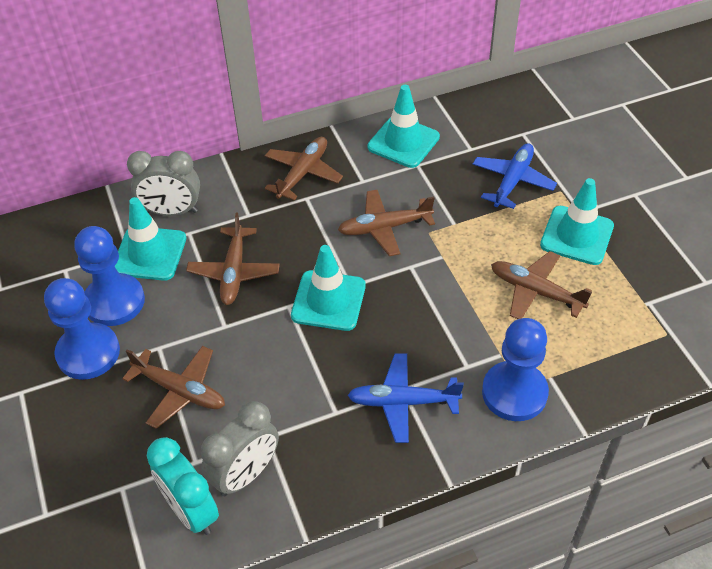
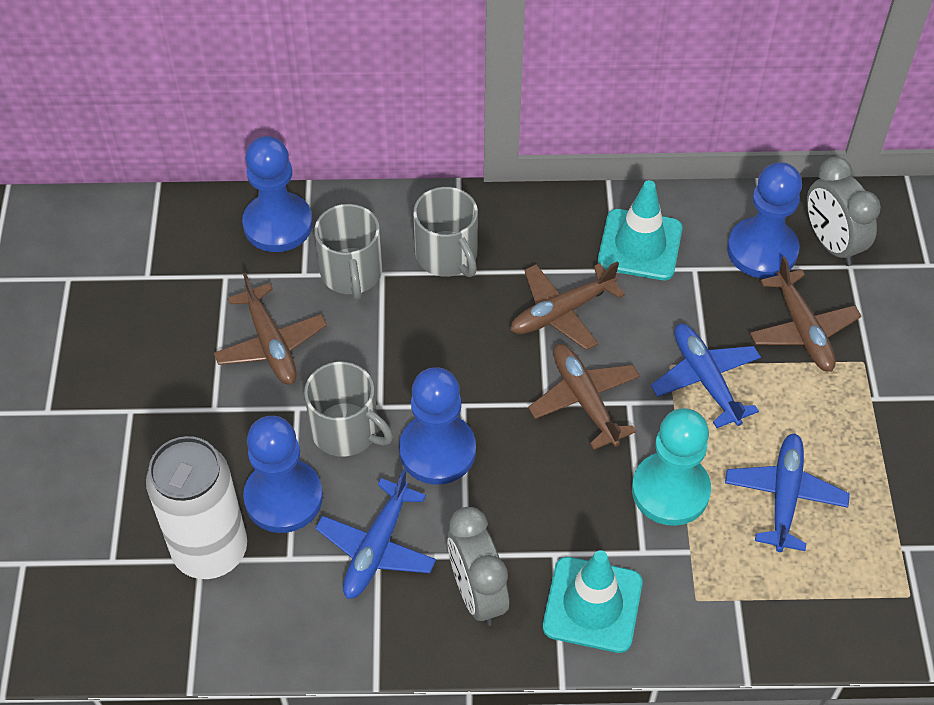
blue pawn: 3 -> 4
blue plane: 2 -> 3
brown plane: 5 -> 4
grey mug: 0 -> 3
turquoise clock: 1 -> 0
turquoise pawn: 0 -> 1
turquoise traffic cone: 4 -> 2
white can: 0 -> 1

